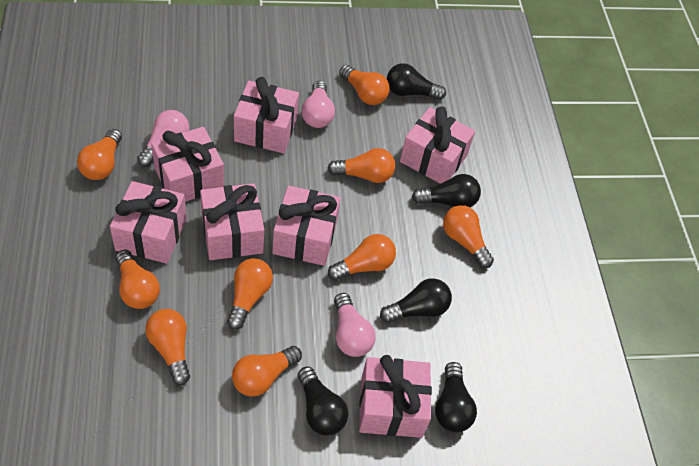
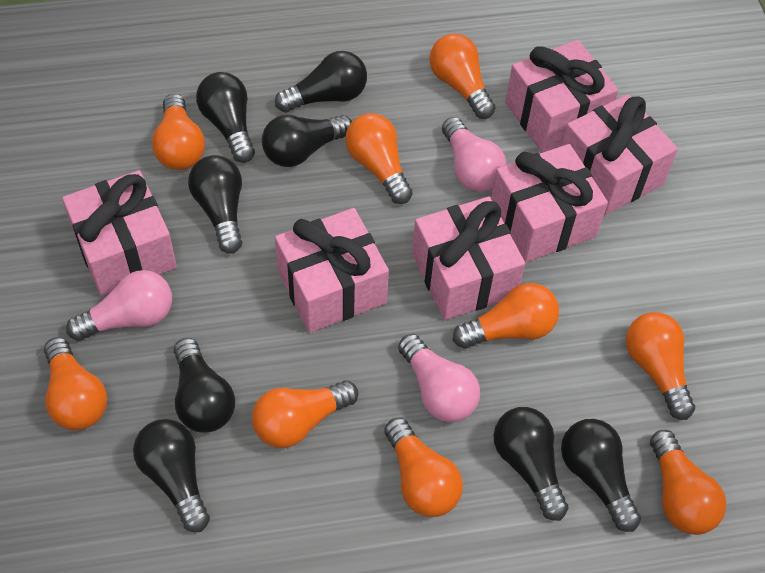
black light bulb: 5 -> 8
pink gift: 7 -> 6

